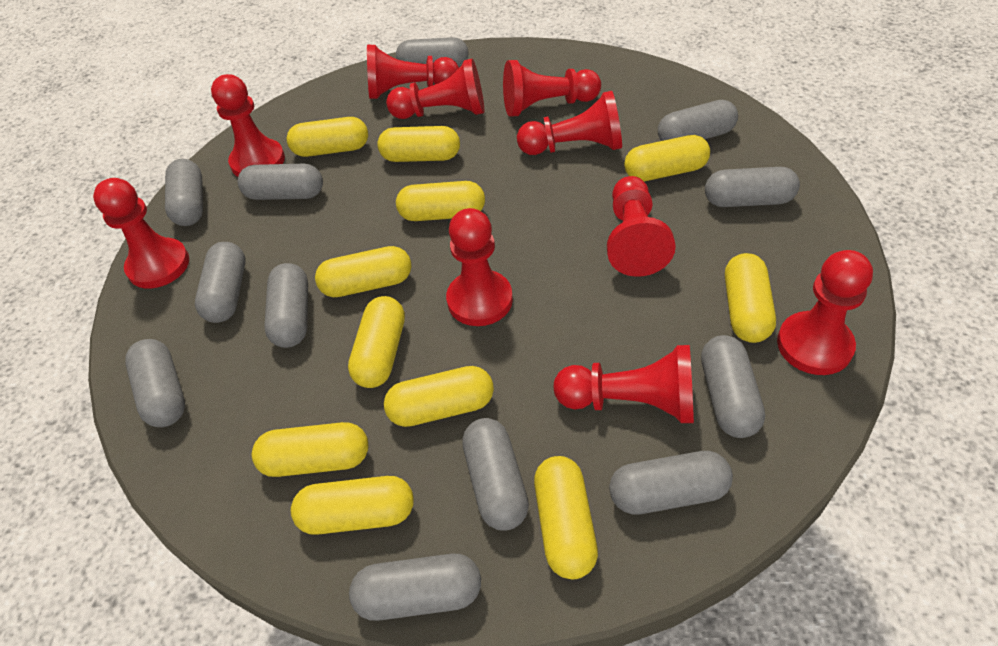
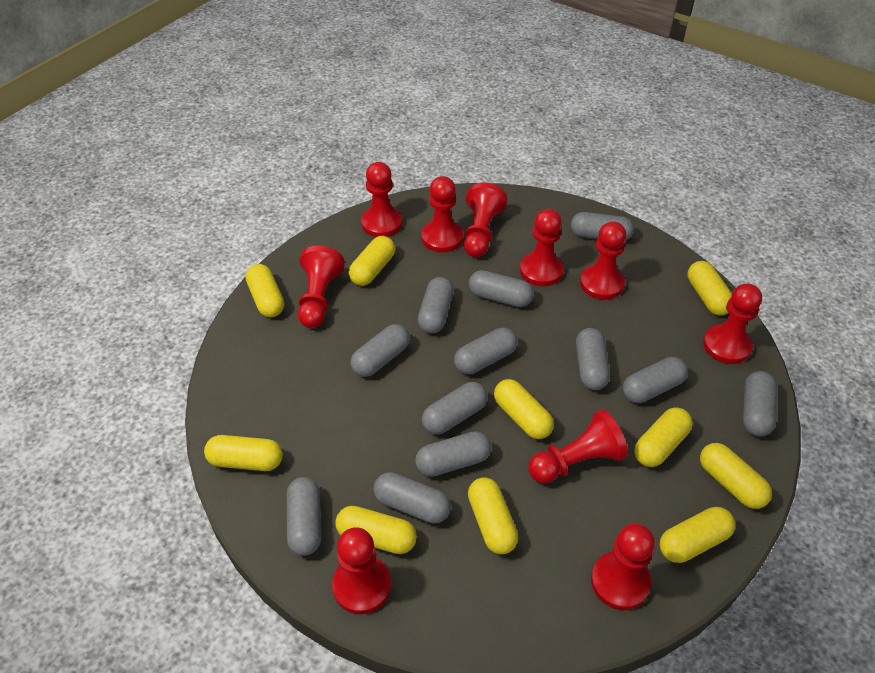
yellow capsule: 11 -> 10

